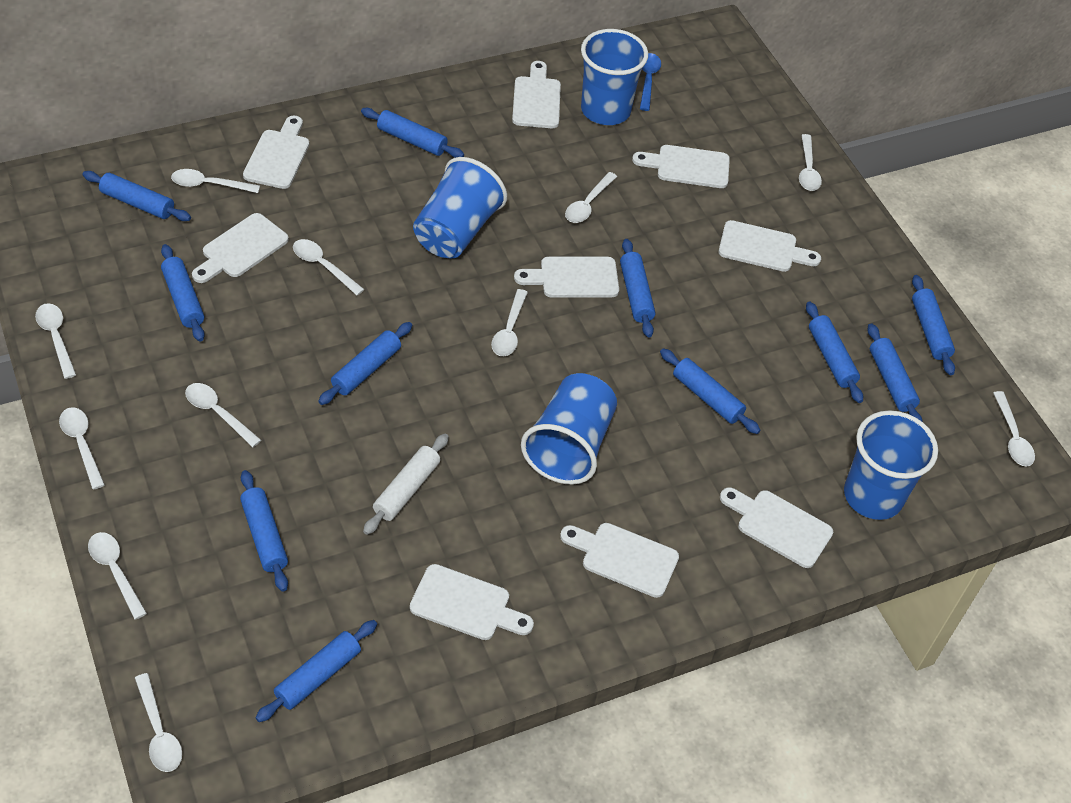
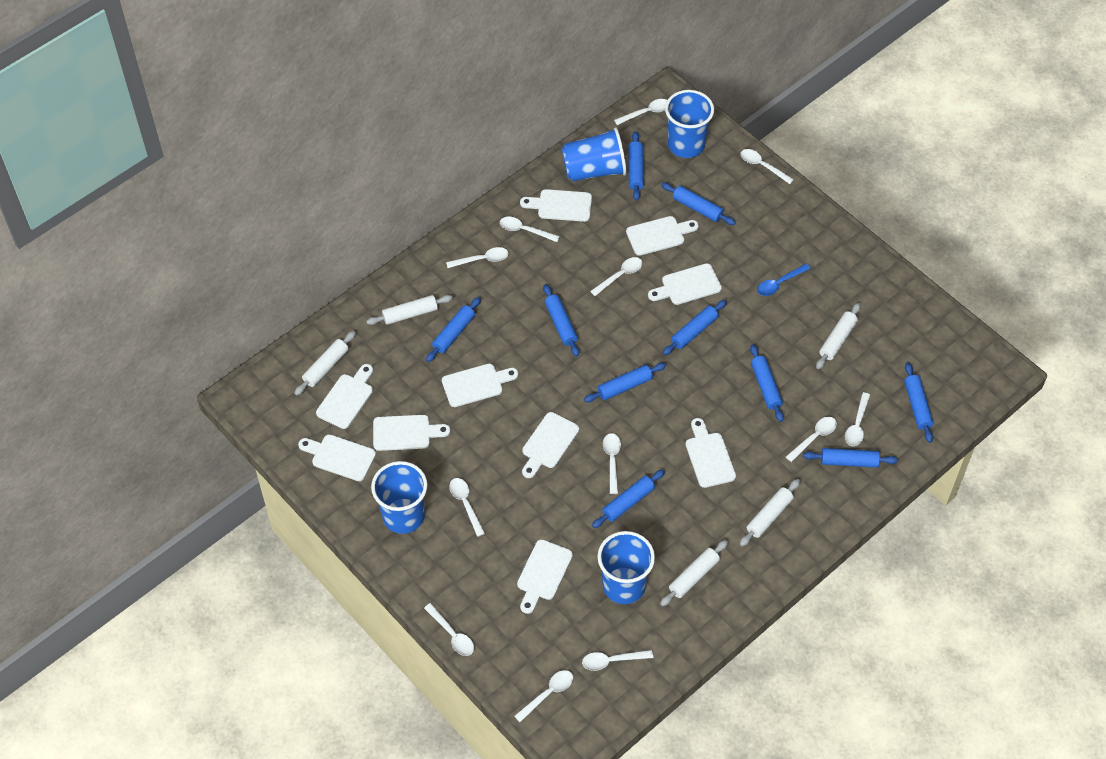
blue rolling pin: 11 -> 10
white cutting board: 9 -> 10
white rolling pin: 1 -> 5
white spoon: 11 -> 12

